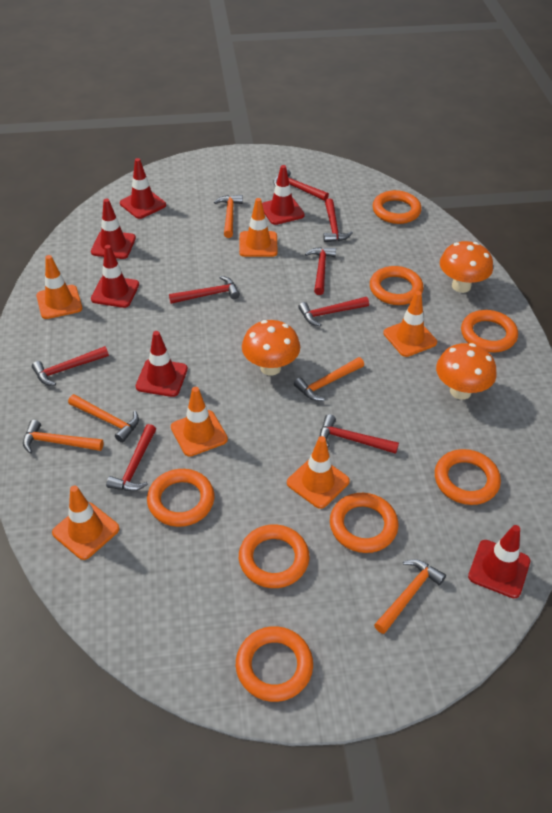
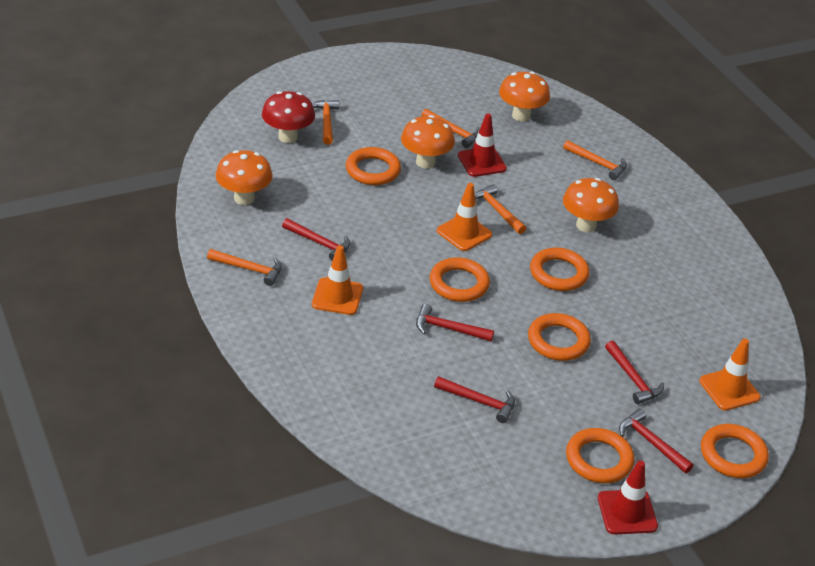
orange mushroom: 3 -> 4
orange ring: 8 -> 6
orange traffic cone: 6 -> 3
red hammer: 8 -> 5
red mushroom: 0 -> 1
red traffic cone: 6 -> 2

